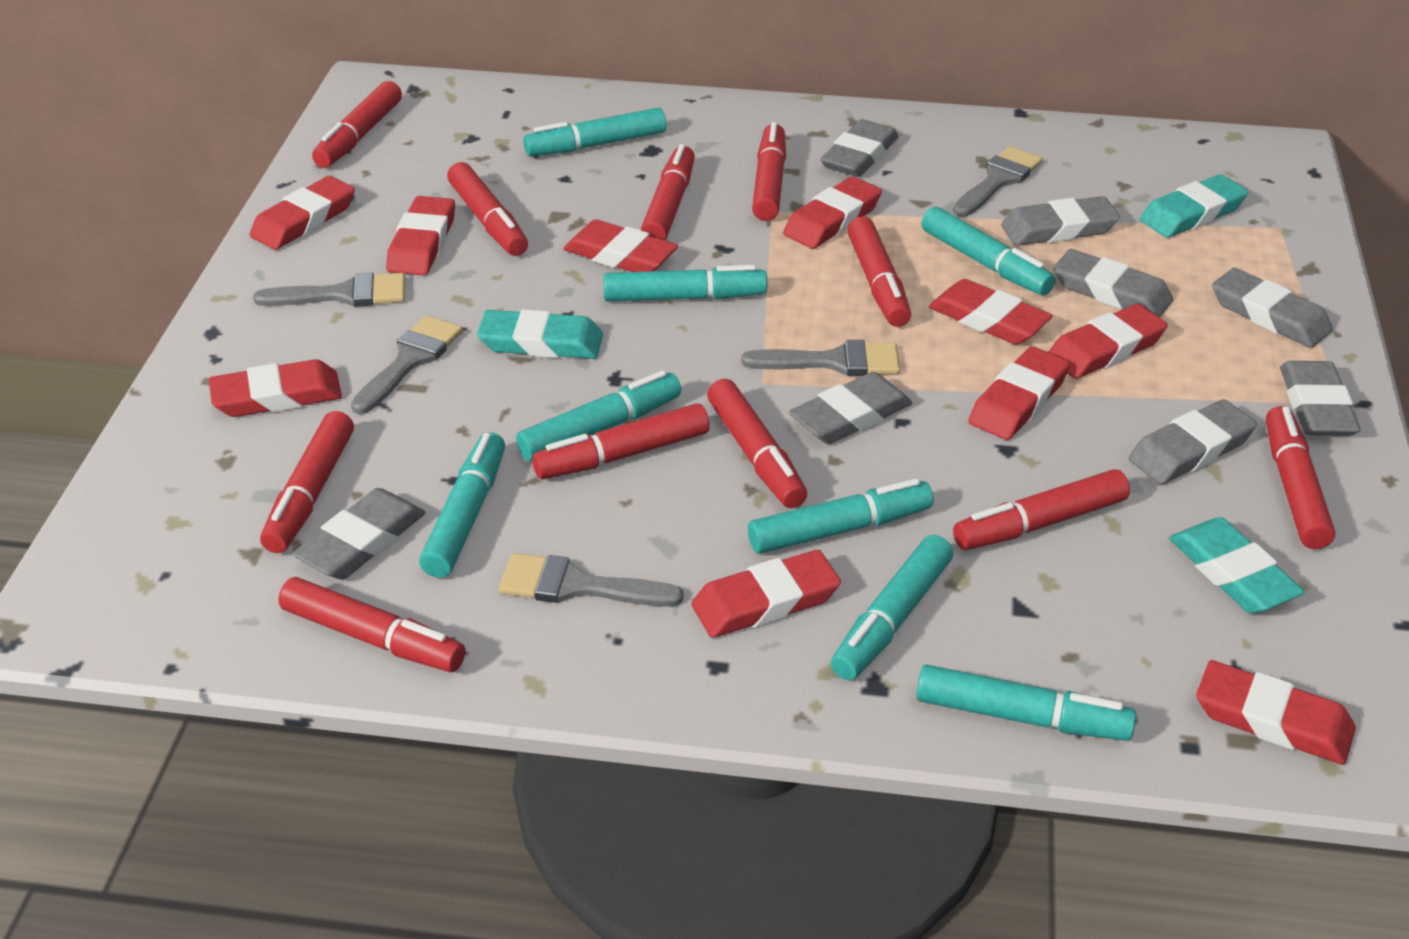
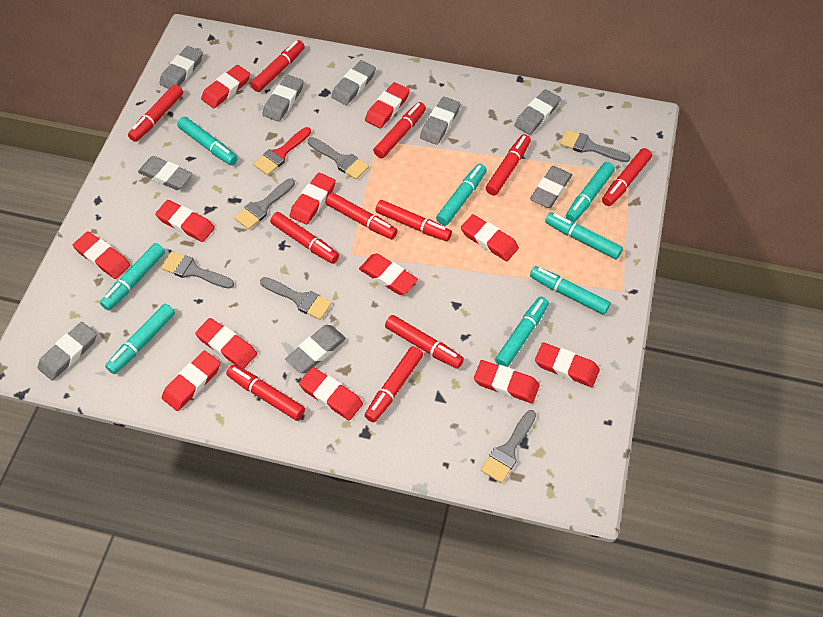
grey brush: 5 -> 6
grey eraser: 8 -> 9
red brush: 0 -> 1
red eraser: 10 -> 12
turquoise eraser: 3 -> 0

